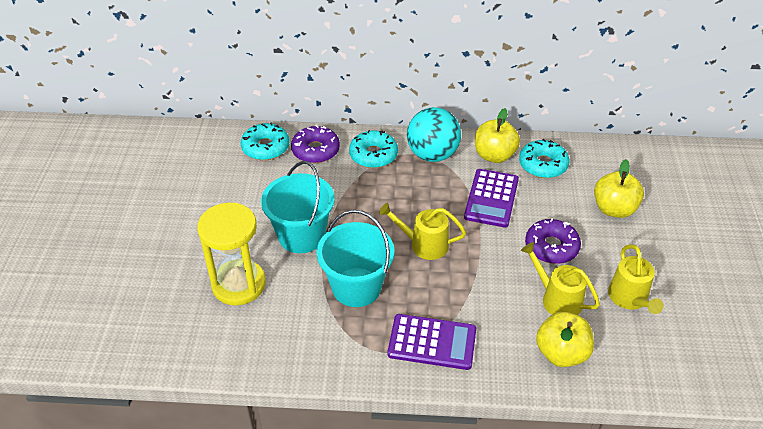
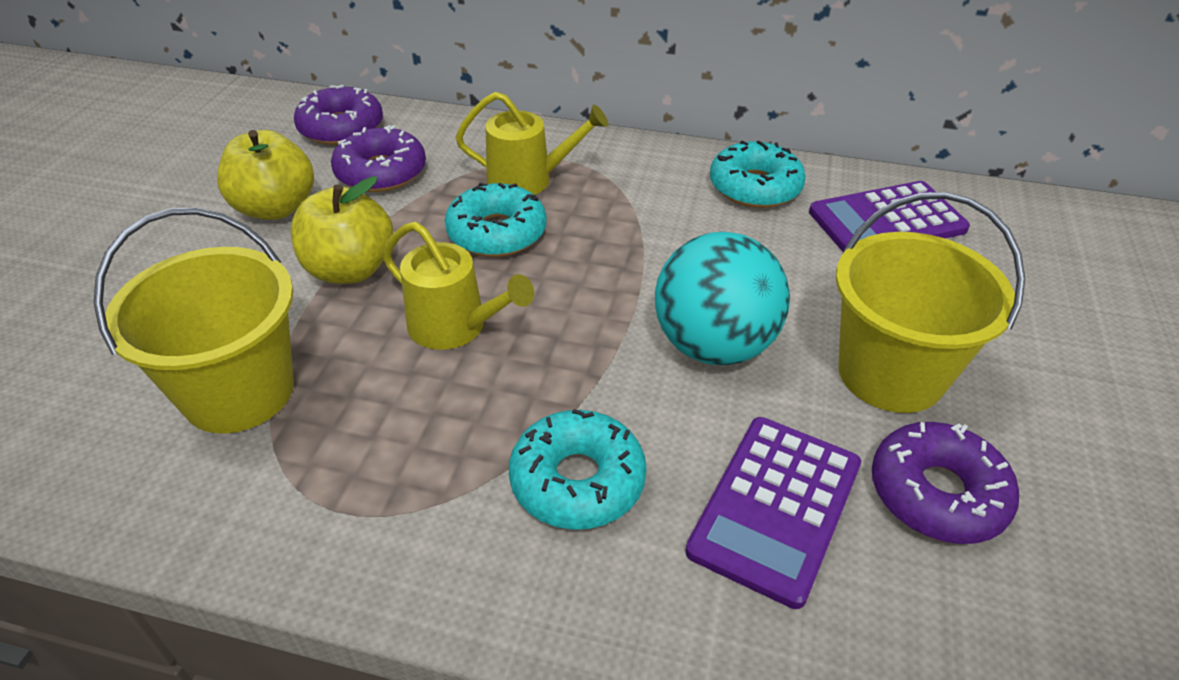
purple donut: 2 -> 3
turquoise bucket: 2 -> 0
yellow apple: 3 -> 2
yellow bucket: 0 -> 2
yellow hourglass: 1 -> 0
yellow watering can: 3 -> 2

